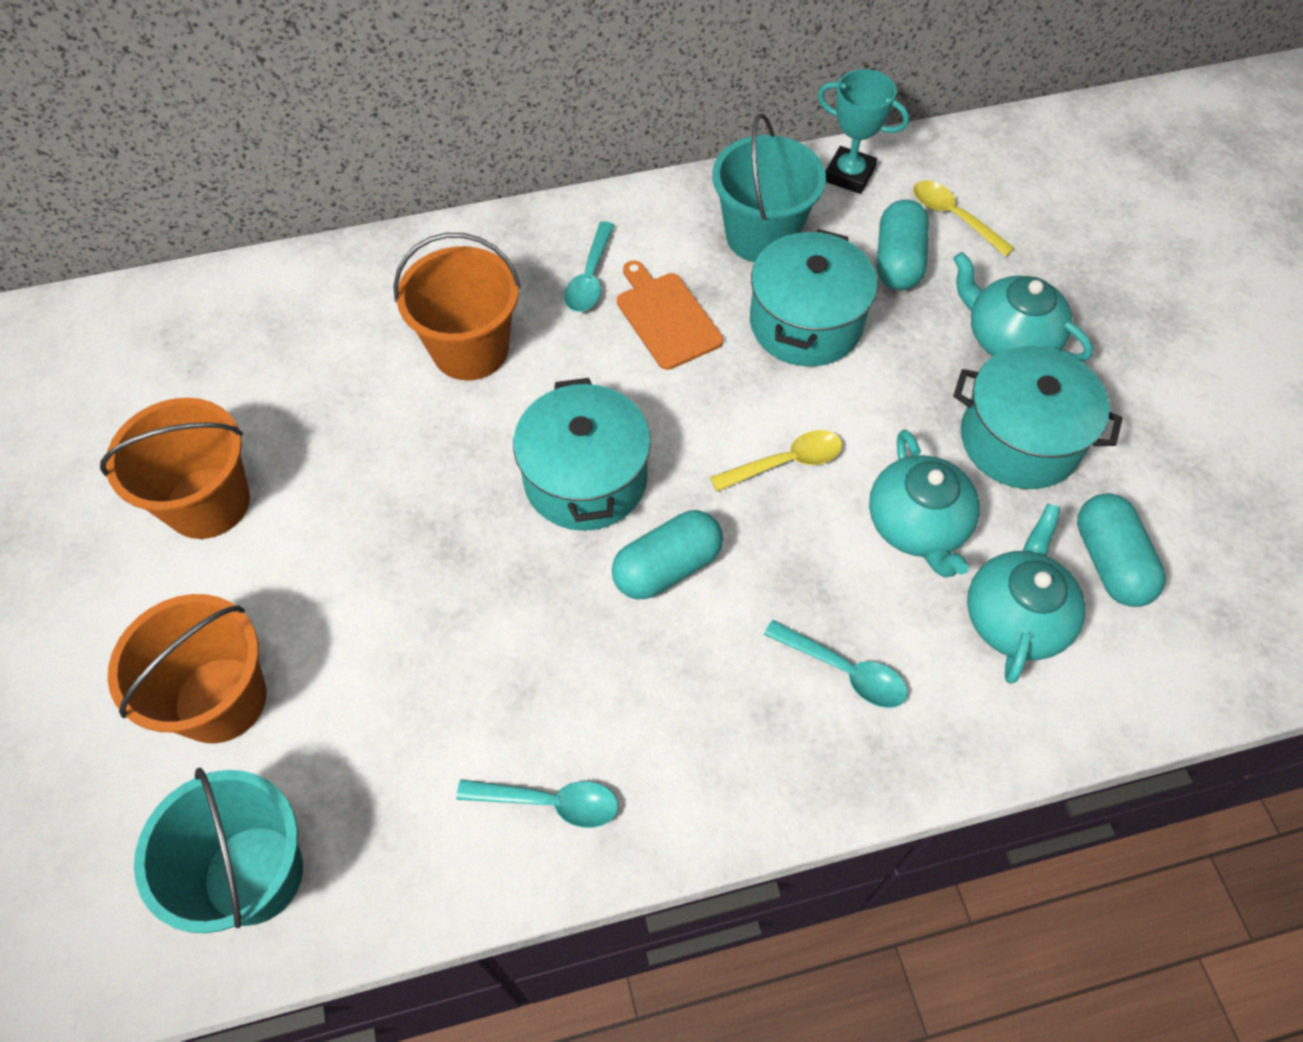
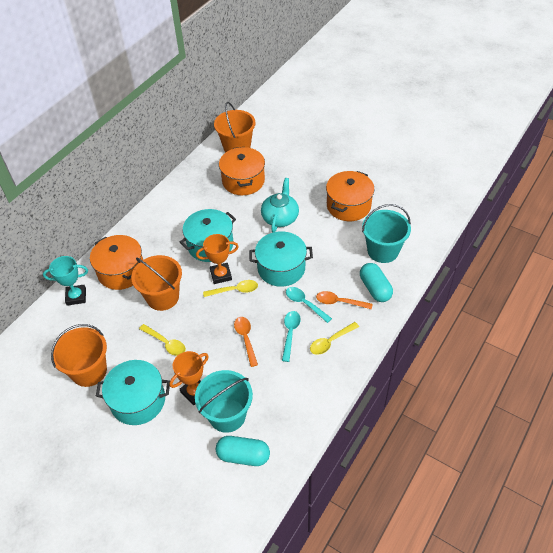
orange cutting board: 1 -> 0
orange pot: 0 -> 3
orange spoon: 0 -> 2
orange trophy: 0 -> 2
turquoise capsule: 3 -> 2
turquoise spoon: 3 -> 2
turquoise teapot: 3 -> 1
yellow spoon: 2 -> 3

